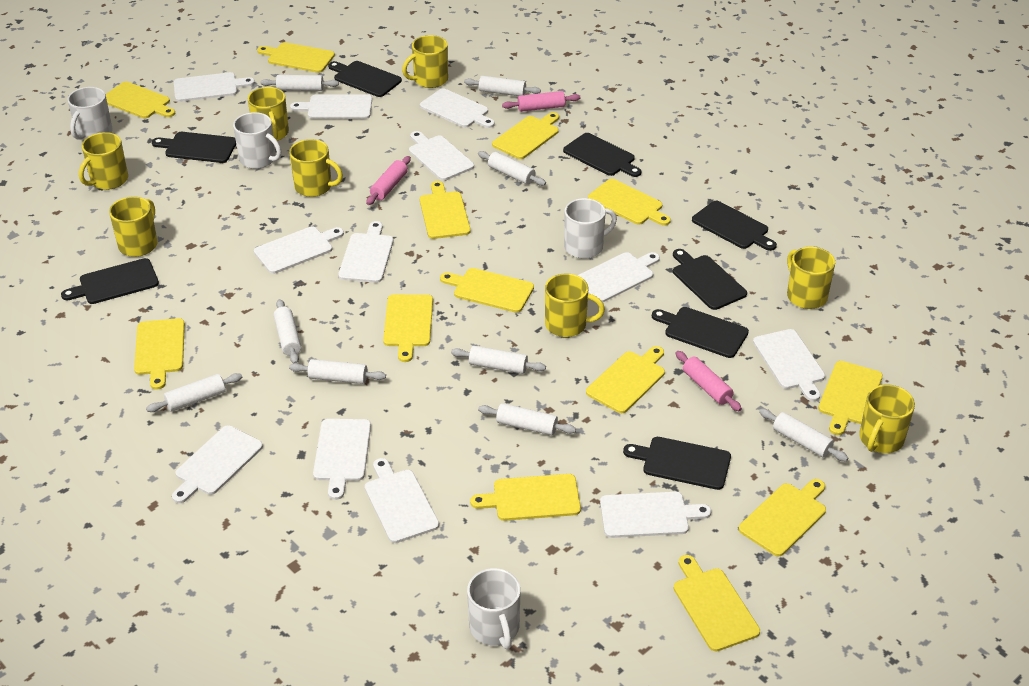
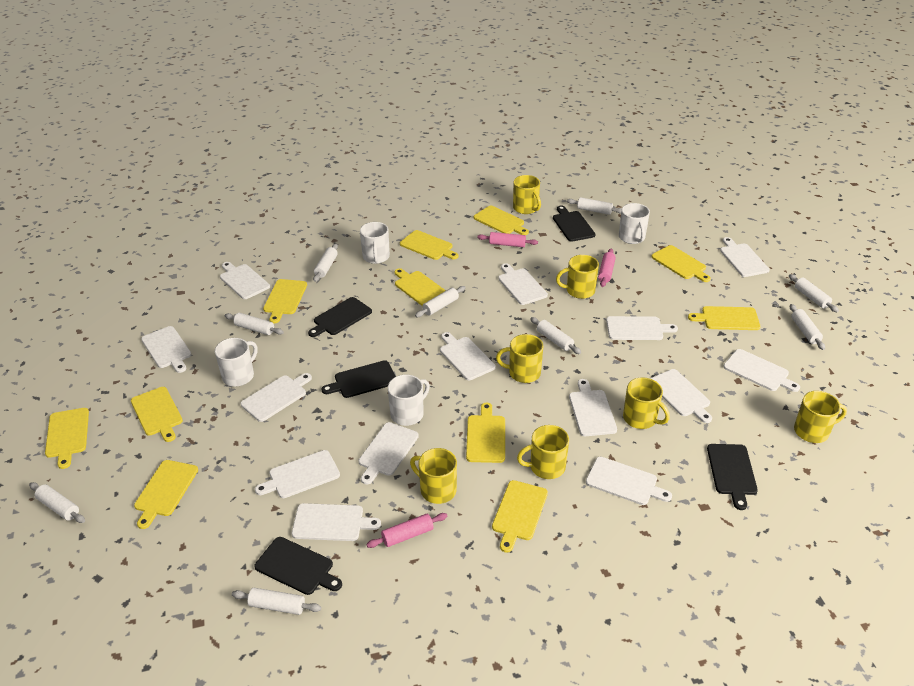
black cutting board: 8 -> 5
white cutting board: 12 -> 14
yellow cutting board: 13 -> 11
yellow mug: 8 -> 7

